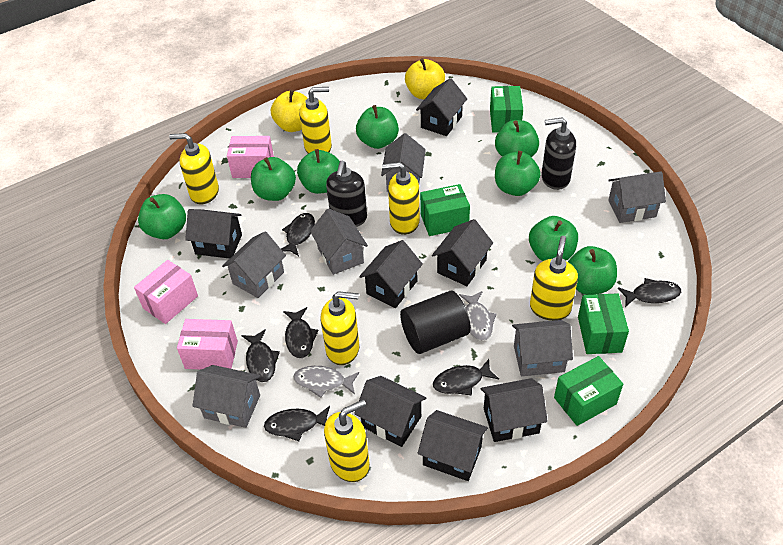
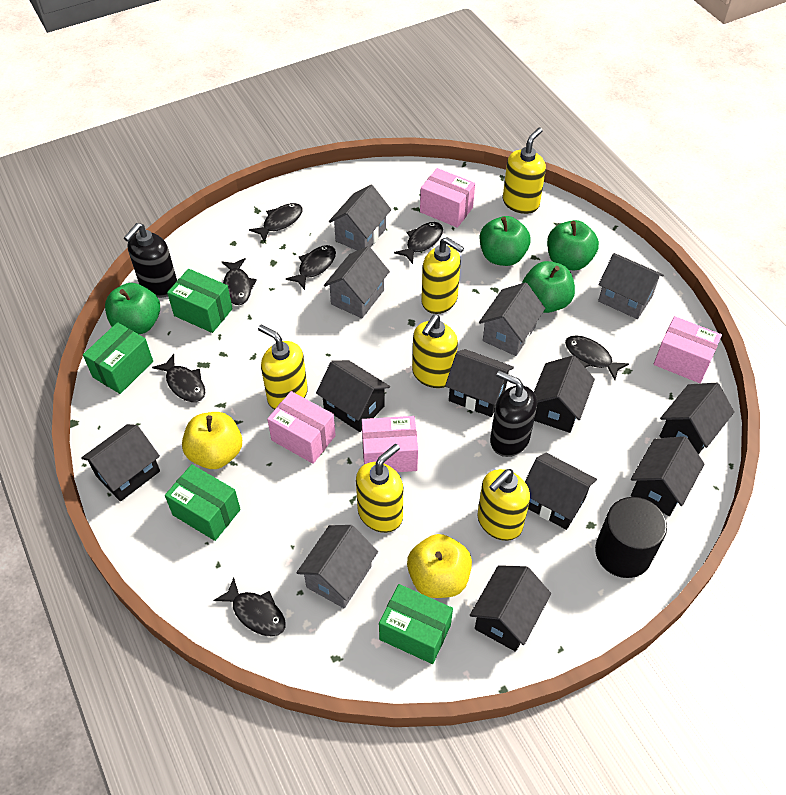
black fish: 6 -> 7
black house: 7 -> 8
green apple: 8 -> 4
grey fish: 2 -> 0
grey house: 6 -> 5
pink box: 3 -> 4

